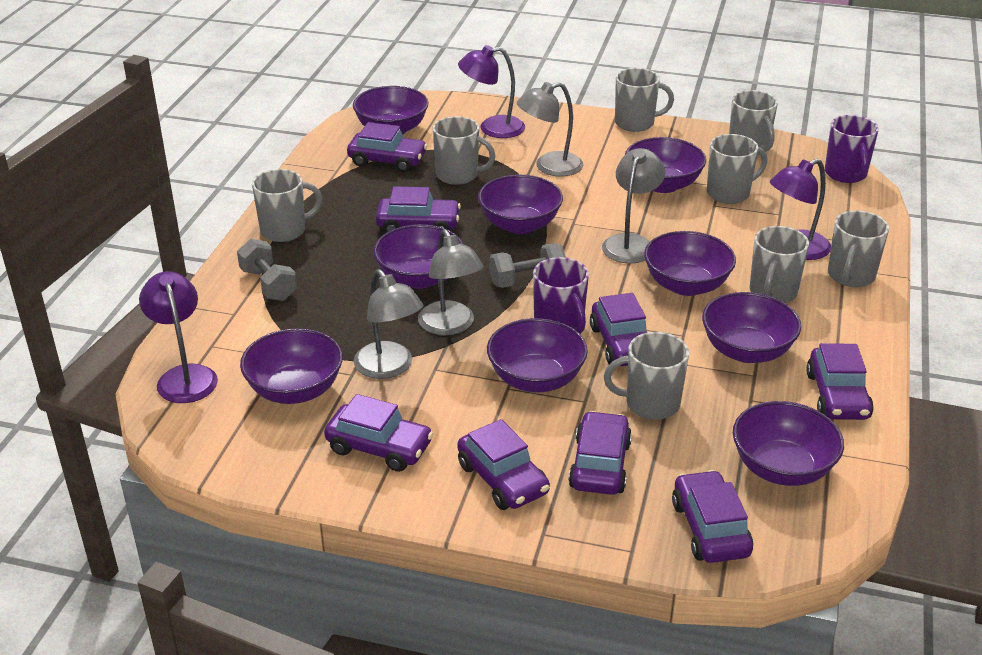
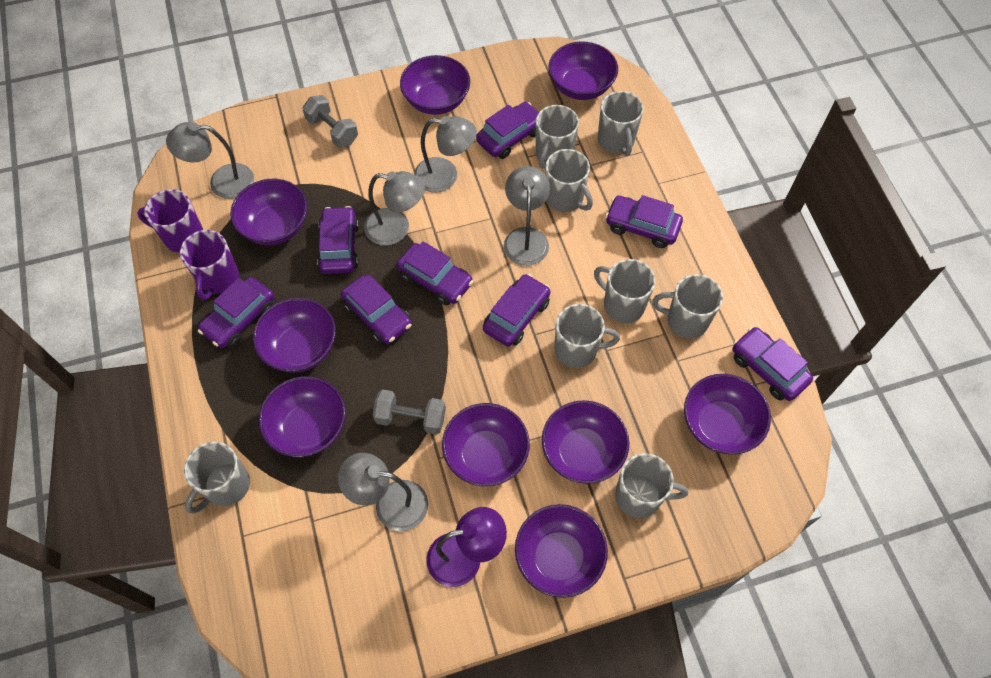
grey lamp: 4 -> 5
purple lamp: 3 -> 1

